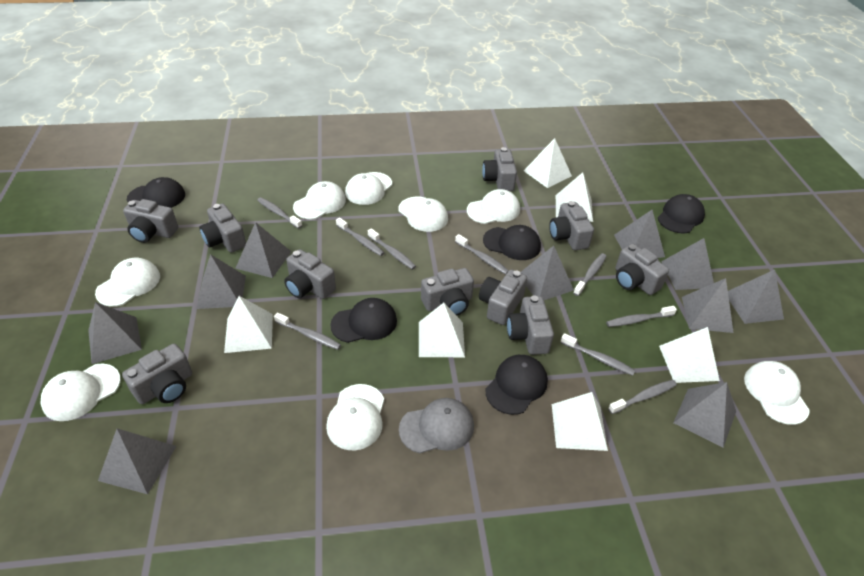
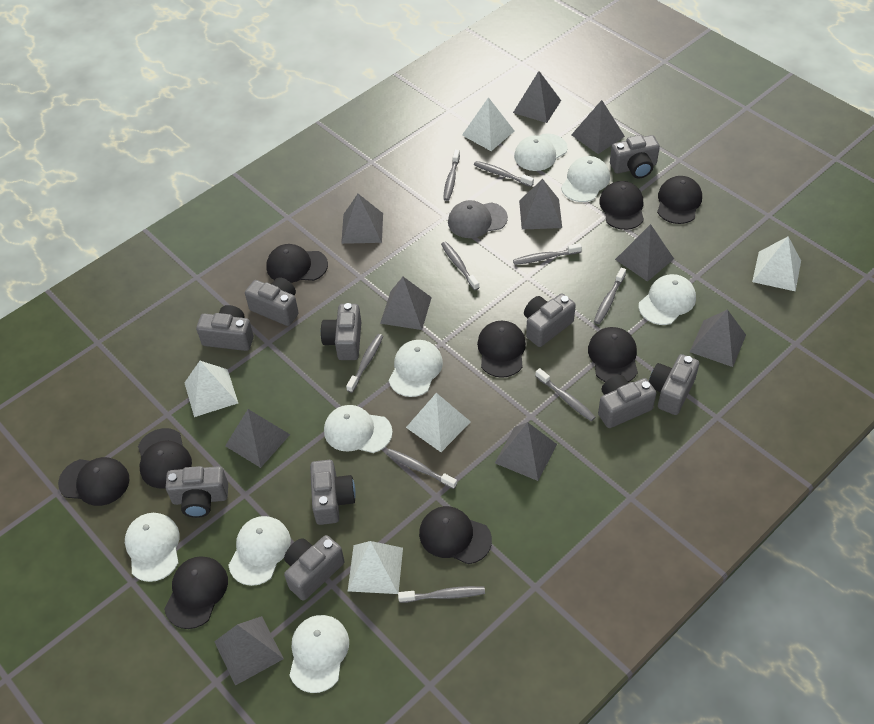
black cap: 5 -> 9
white pyramid: 6 -> 5

